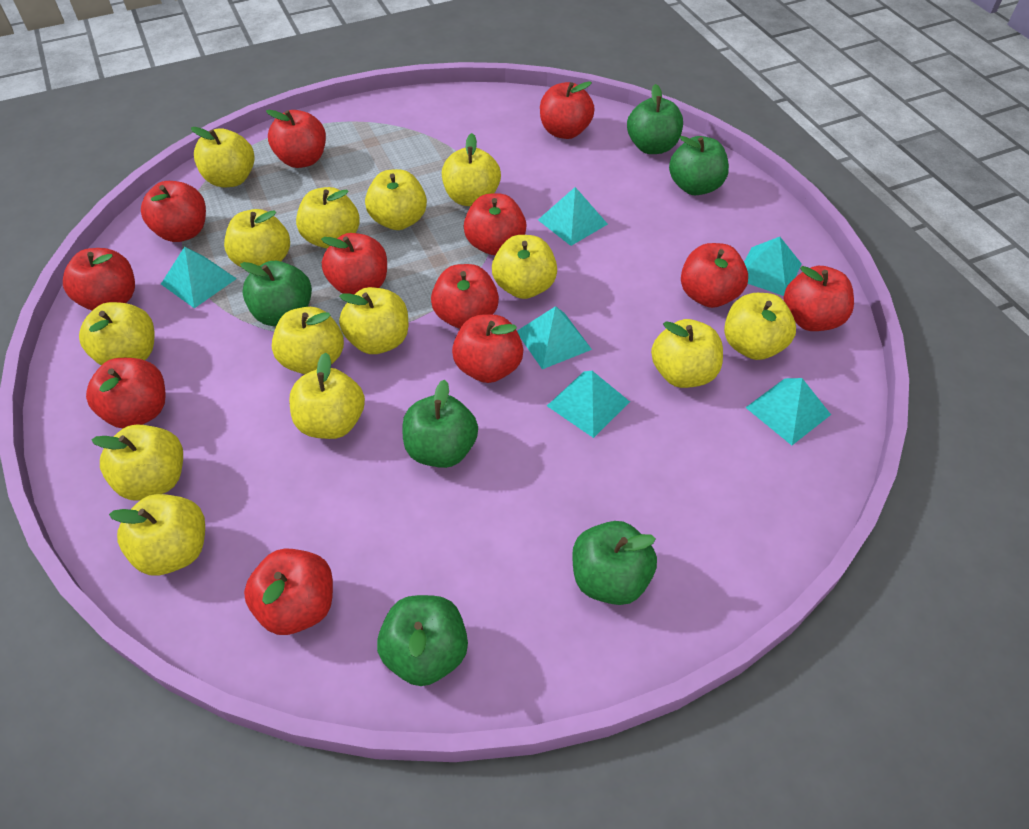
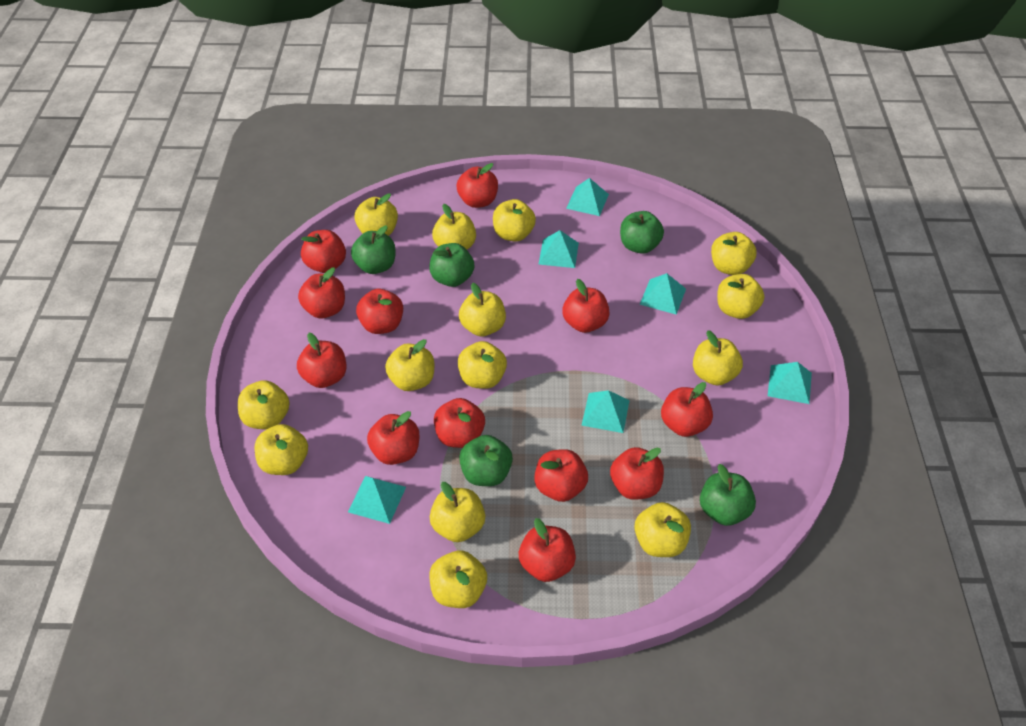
green apple: 6 -> 5

